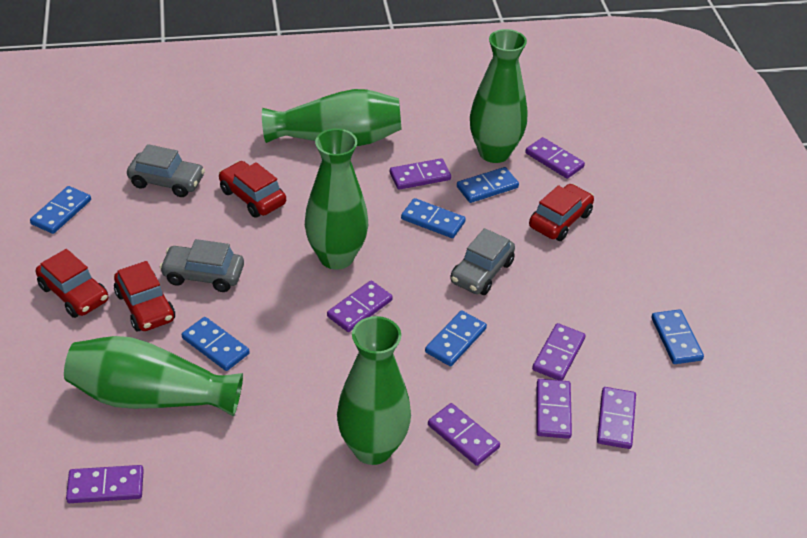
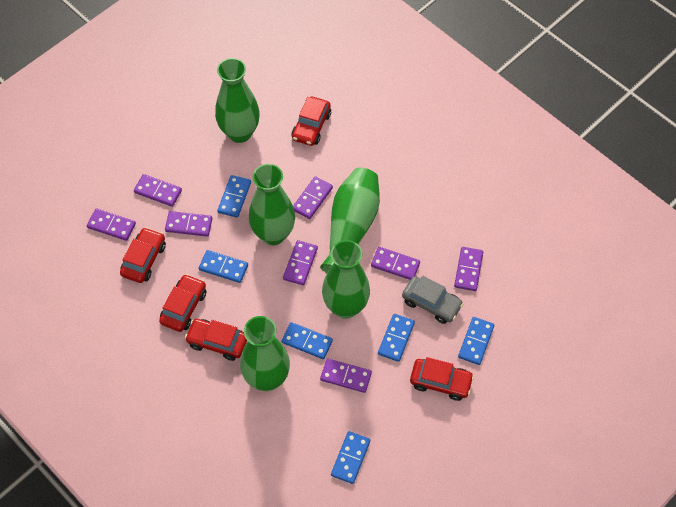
grey car: 3 -> 1
red car: 4 -> 5

